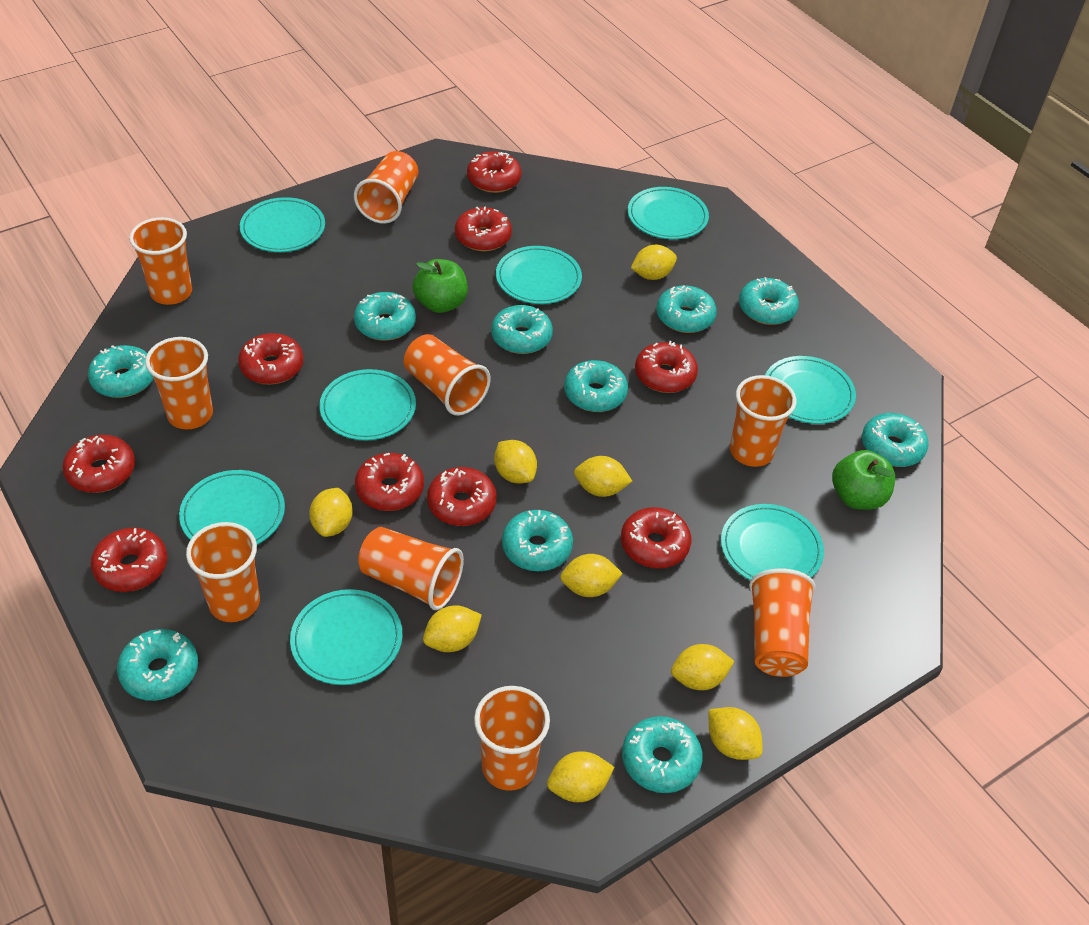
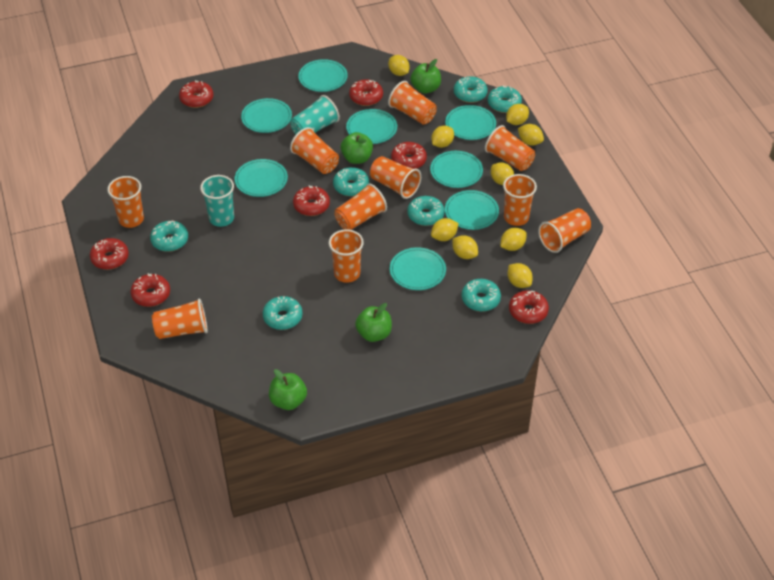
green apple: 2 -> 4
orange cup: 9 -> 10
red donut: 9 -> 7
turquoise cup: 0 -> 2
turquoise donut: 10 -> 7

